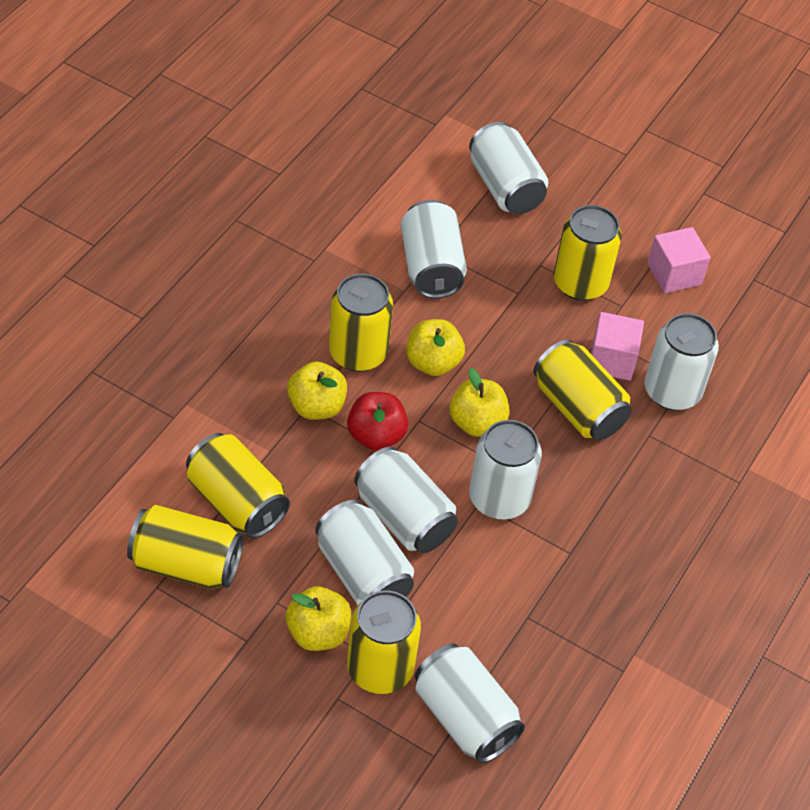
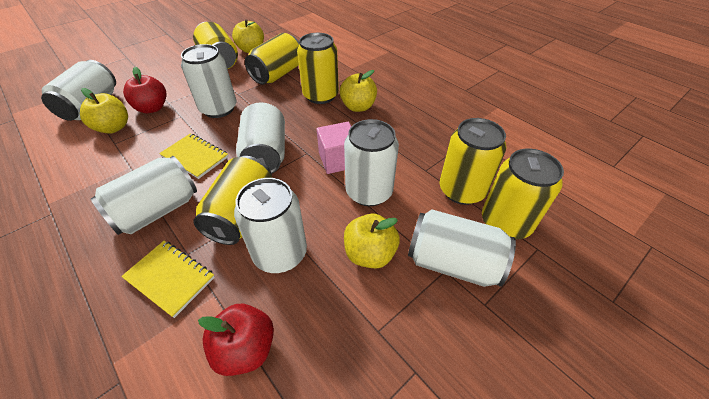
pink cube: 2 -> 1
red apple: 1 -> 2
yellow notebook: 0 -> 2

